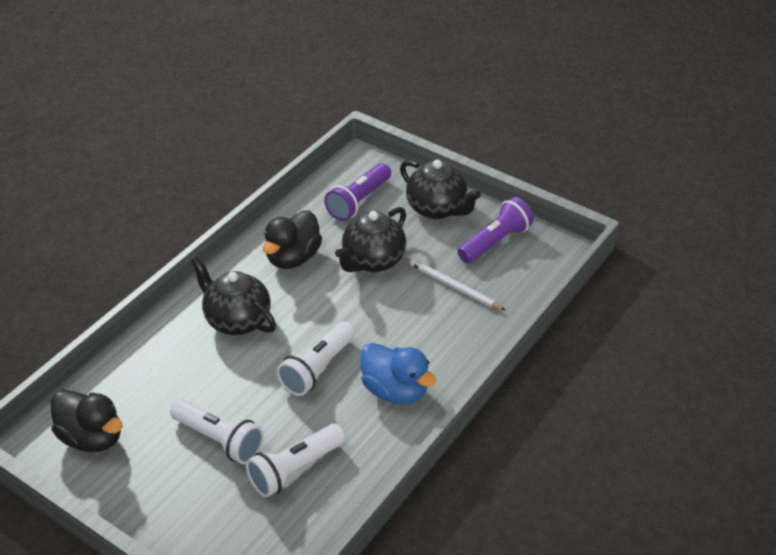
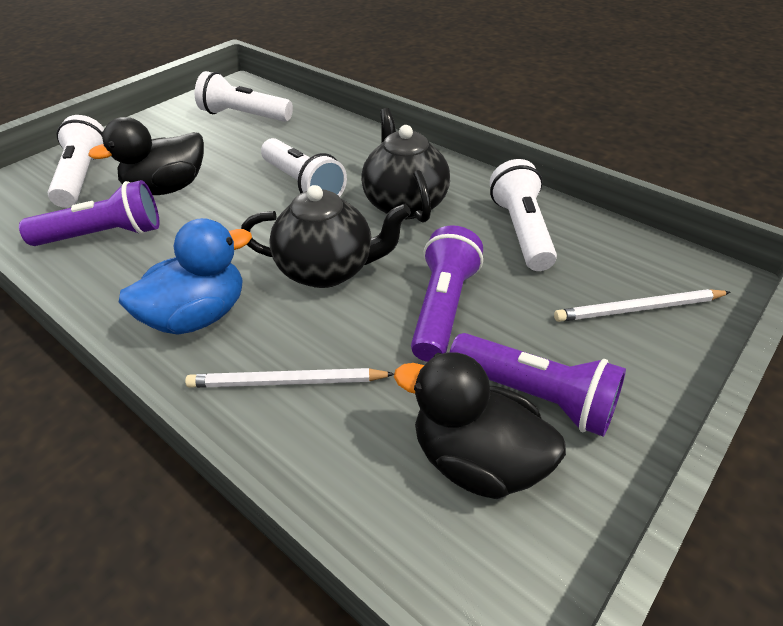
black teapot: 3 -> 2
purple flashlight: 2 -> 3
white flashlight: 3 -> 4
white pencil: 1 -> 2

